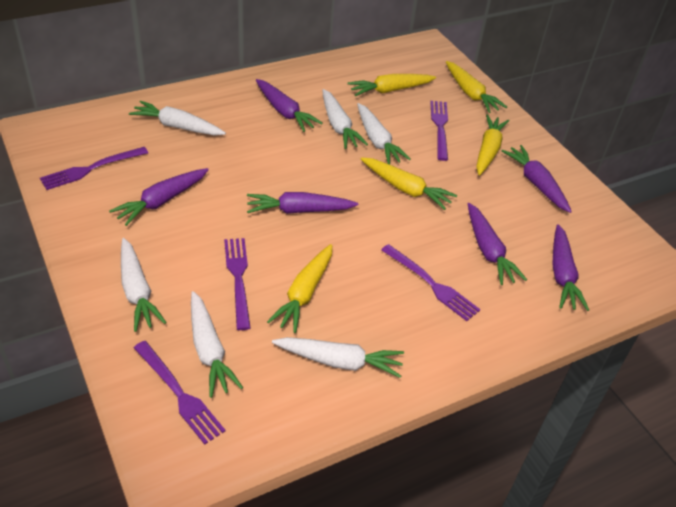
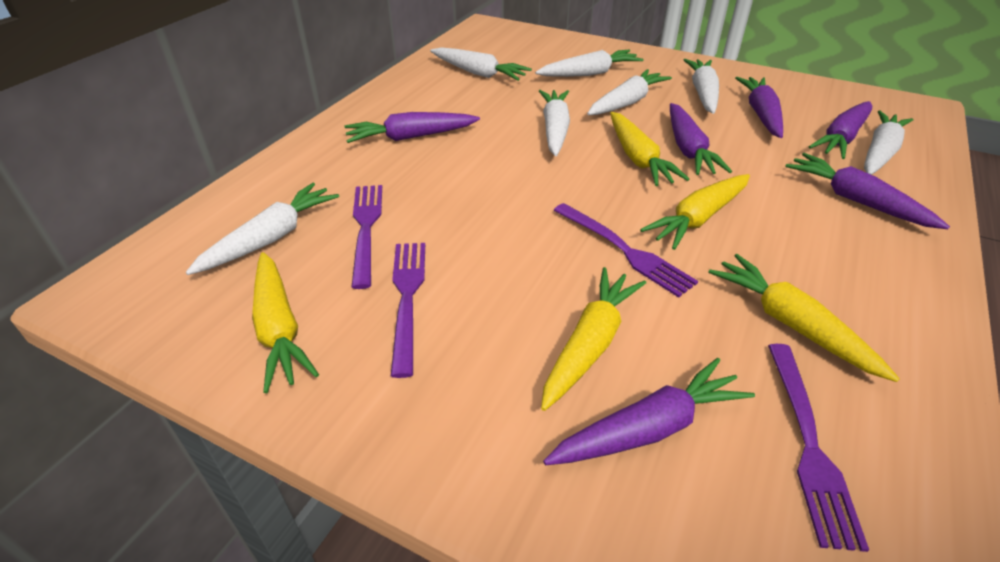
purple fork: 5 -> 4
white carrot: 6 -> 7

